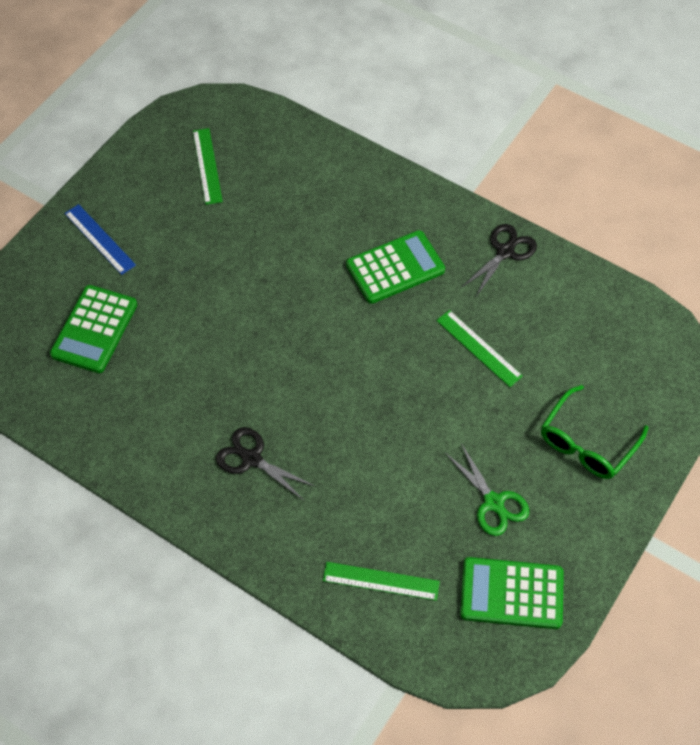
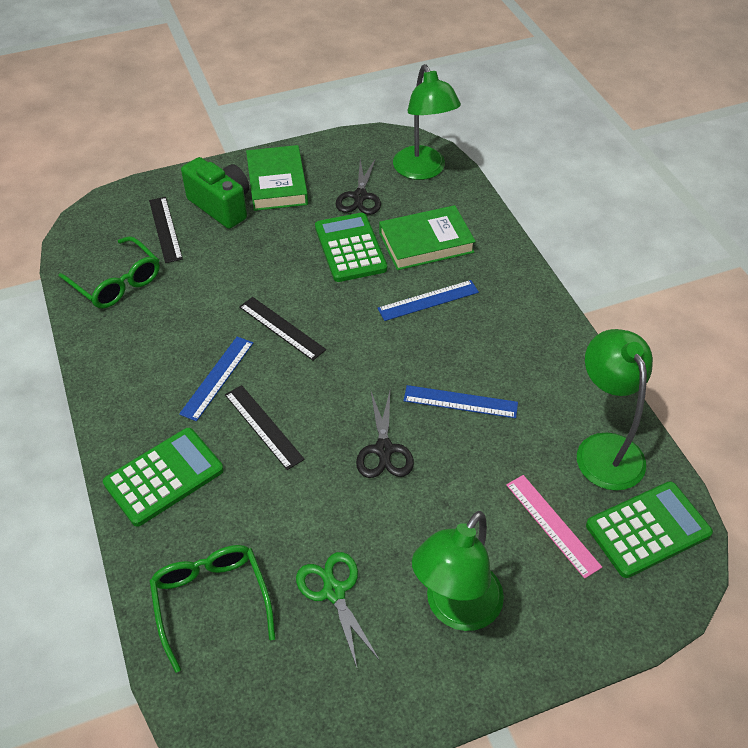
black ruler: 0 -> 3
blue ruler: 1 -> 3
green book: 0 -> 2
green camera: 0 -> 1
green glasses: 1 -> 2
green lamp: 0 -> 3
green ruler: 3 -> 0
pink ruler: 0 -> 1

